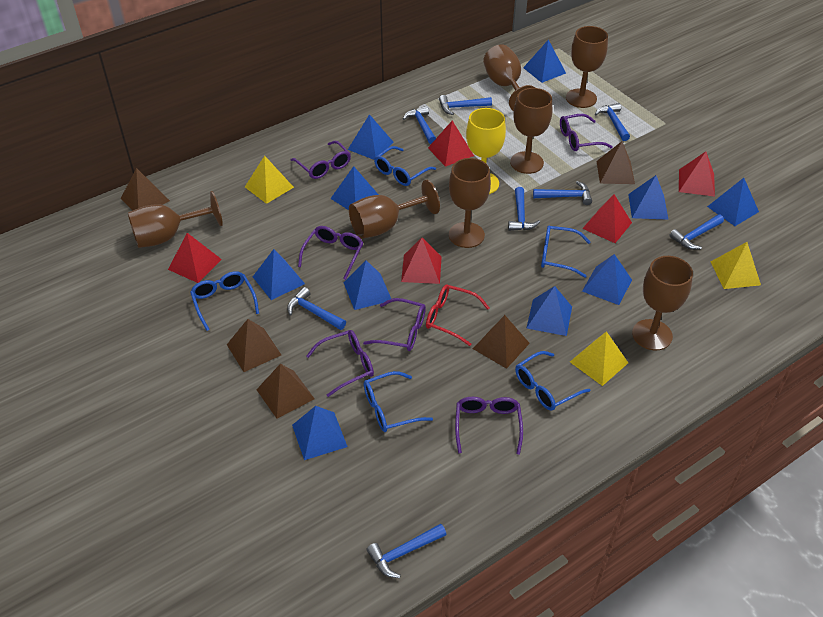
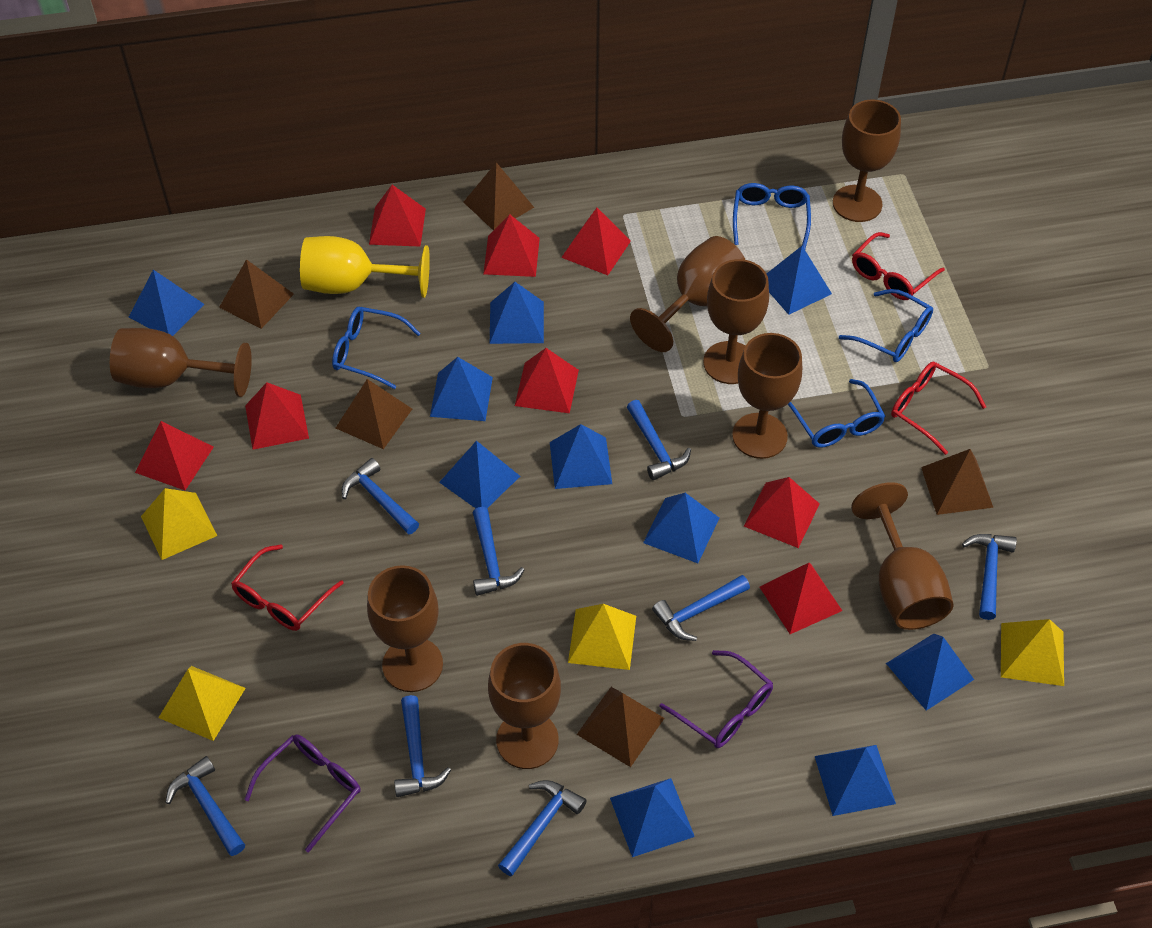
blue glasses: 5 -> 4
brown goblet: 7 -> 8
purple glasses: 6 -> 2
red glasses: 1 -> 3
red pyramid: 5 -> 8
yellow pyramid: 3 -> 4

